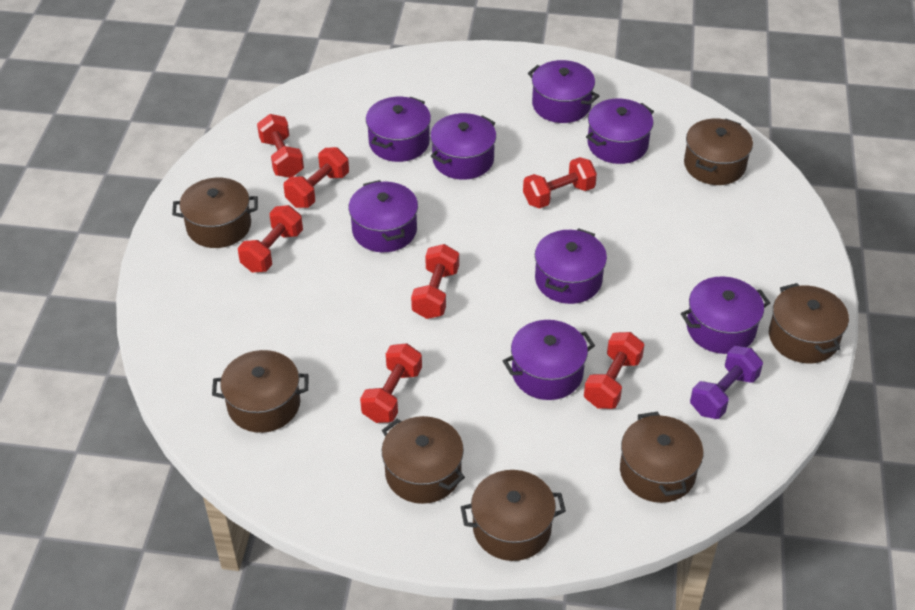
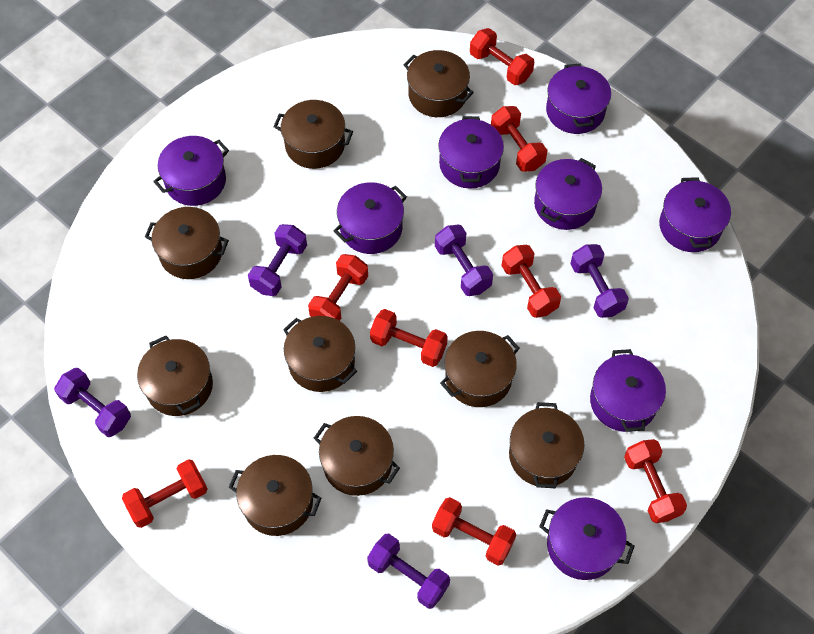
brown pot: 7 -> 9
purple dumbbell: 1 -> 5
red dumbbell: 7 -> 8

